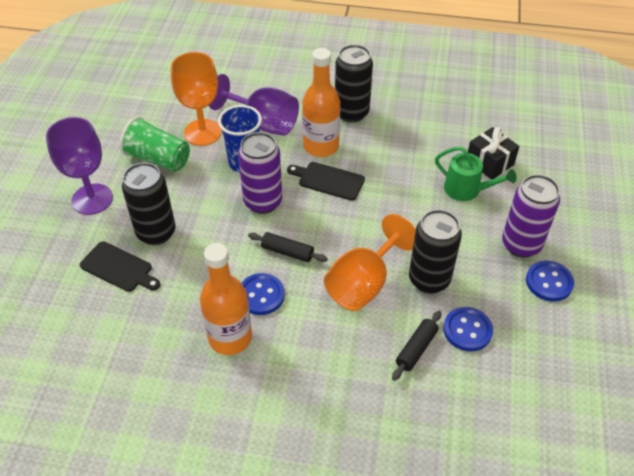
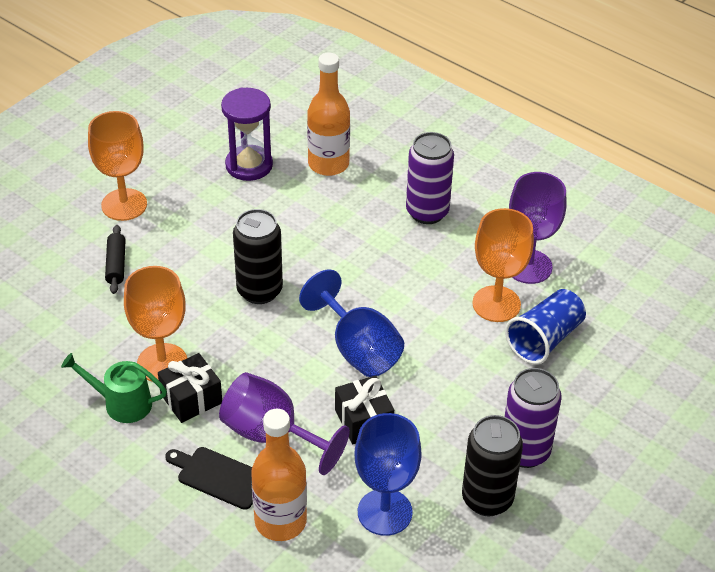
black can: 3 -> 2
black cutting board: 2 -> 1
black gift: 1 -> 2
black rolling pin: 2 -> 1
blue button: 3 -> 0
blue goblet: 0 -> 2
green cup: 1 -> 0
orange goblet: 2 -> 3
purple hourglass: 0 -> 1

